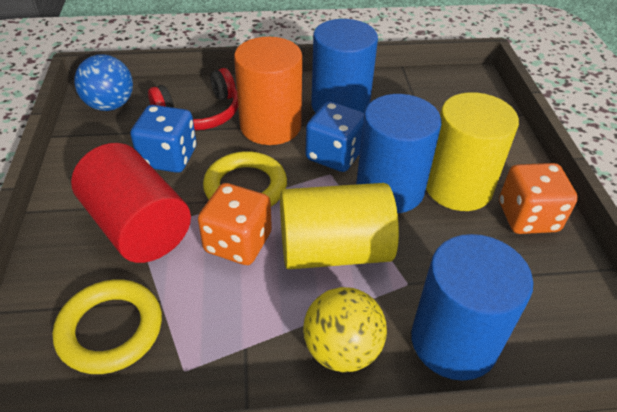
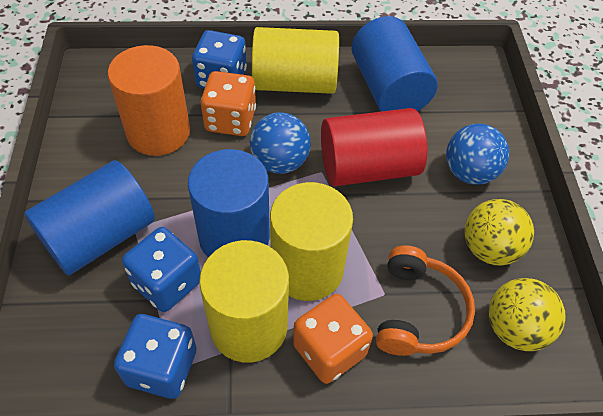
blue ball: 1 -> 2
blue dice: 2 -> 3
orange headphones: 0 -> 1
red headphones: 1 -> 0
yellow ball: 1 -> 2
yellow cylinder: 2 -> 3
yellow ring: 2 -> 0

